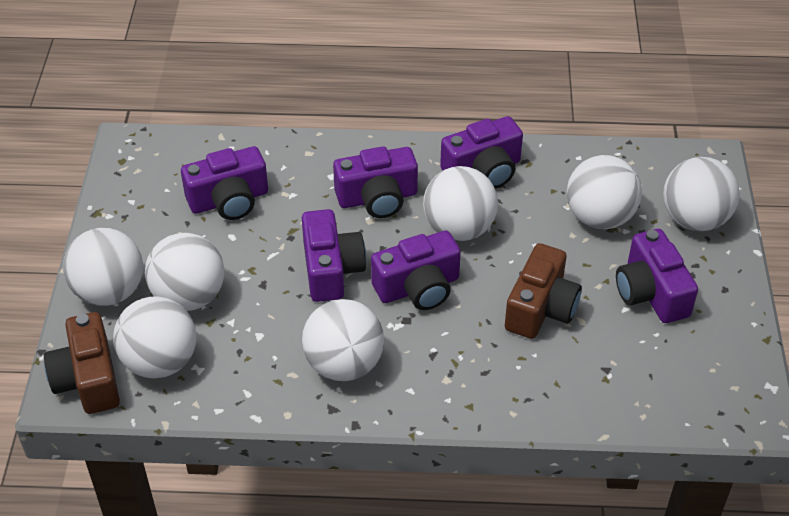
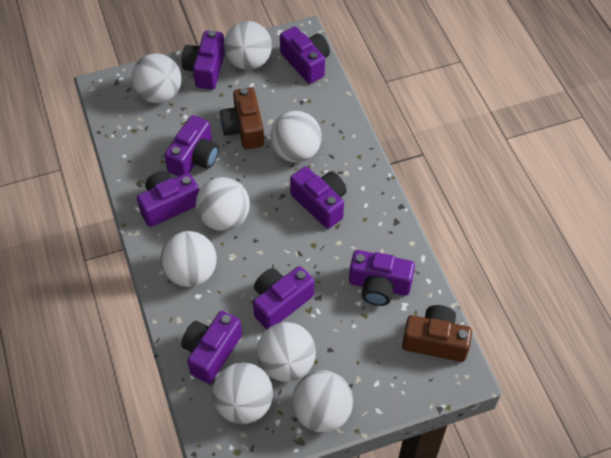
purple camera: 6 -> 8
white ball: 7 -> 8

